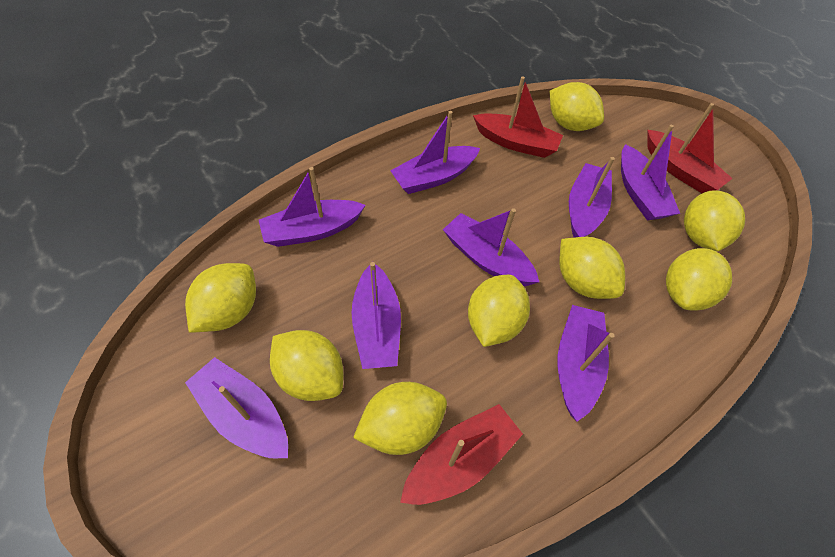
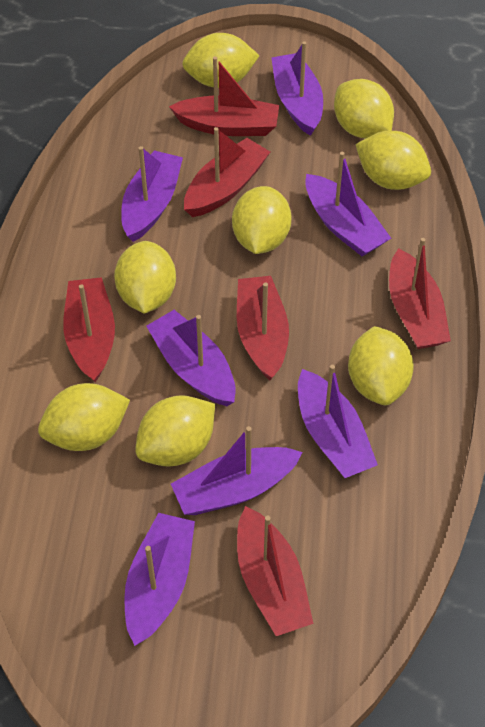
purple boat: 8 -> 7
red boat: 3 -> 6

